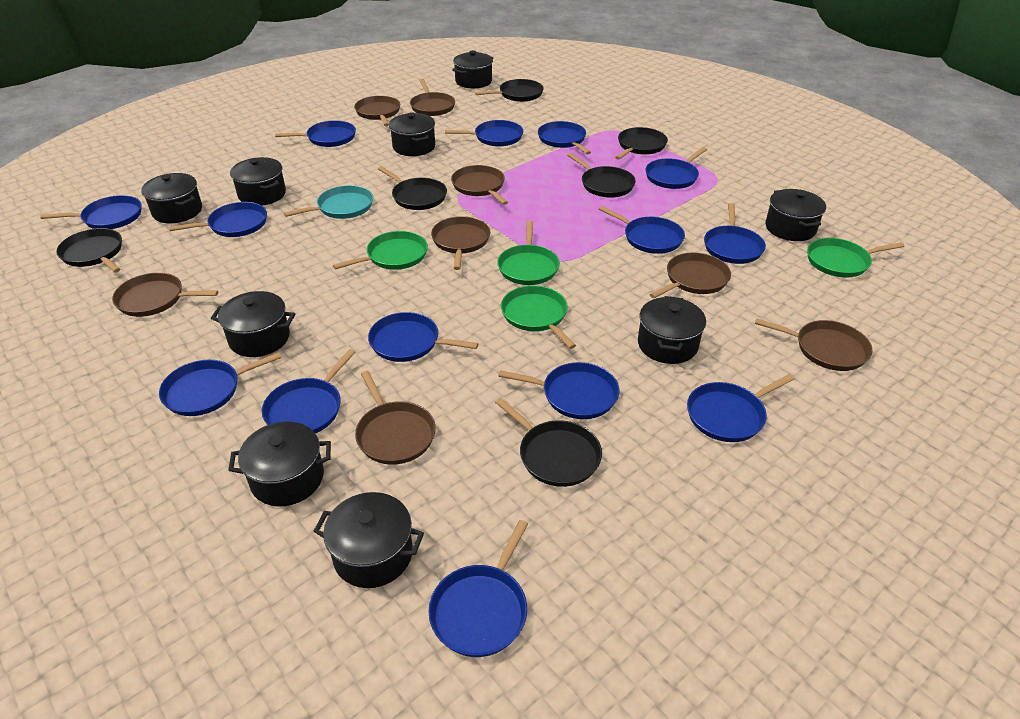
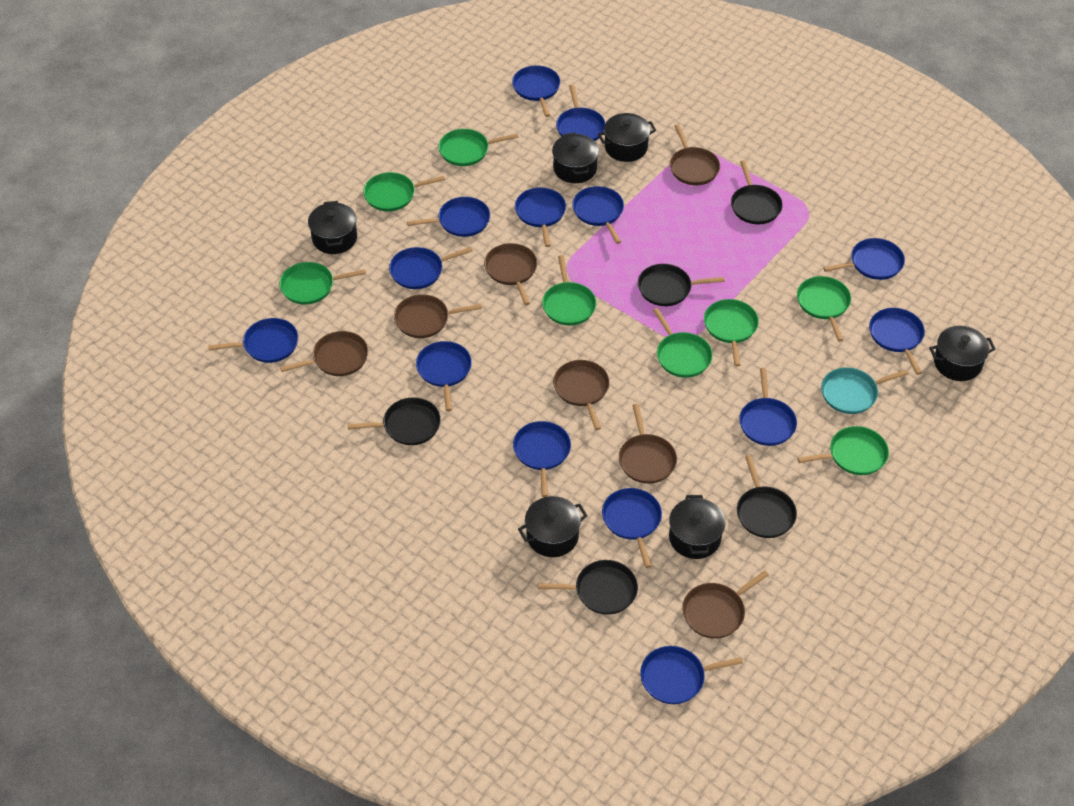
black pan: 6 -> 5
black pot: 9 -> 6
brown pan: 8 -> 7
green pan: 4 -> 8

